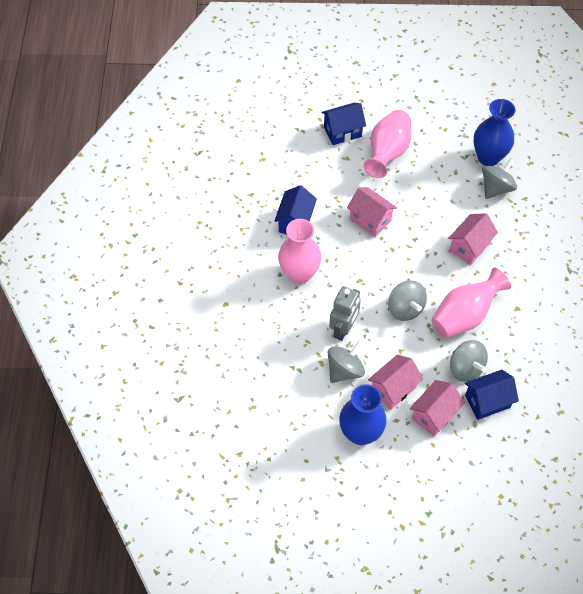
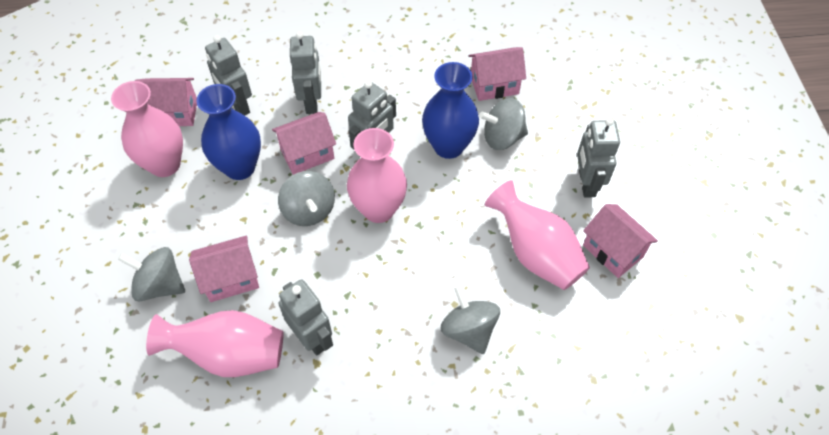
blue house: 3 -> 0
grey robot: 1 -> 5
pink house: 4 -> 5
pink vase: 3 -> 4

